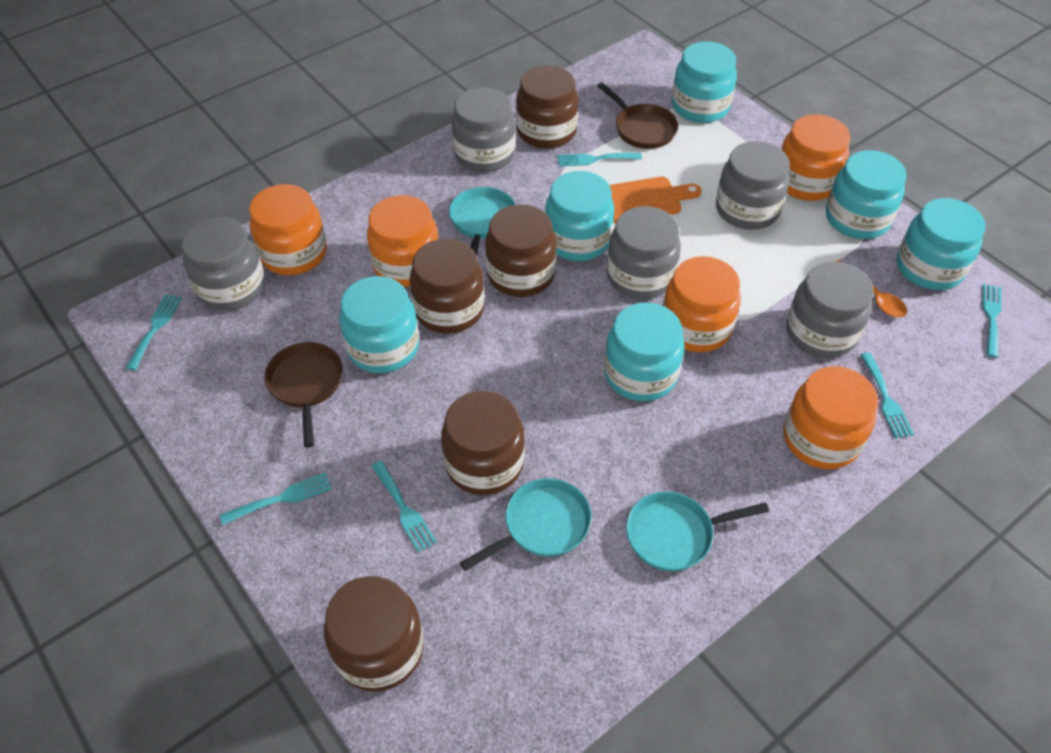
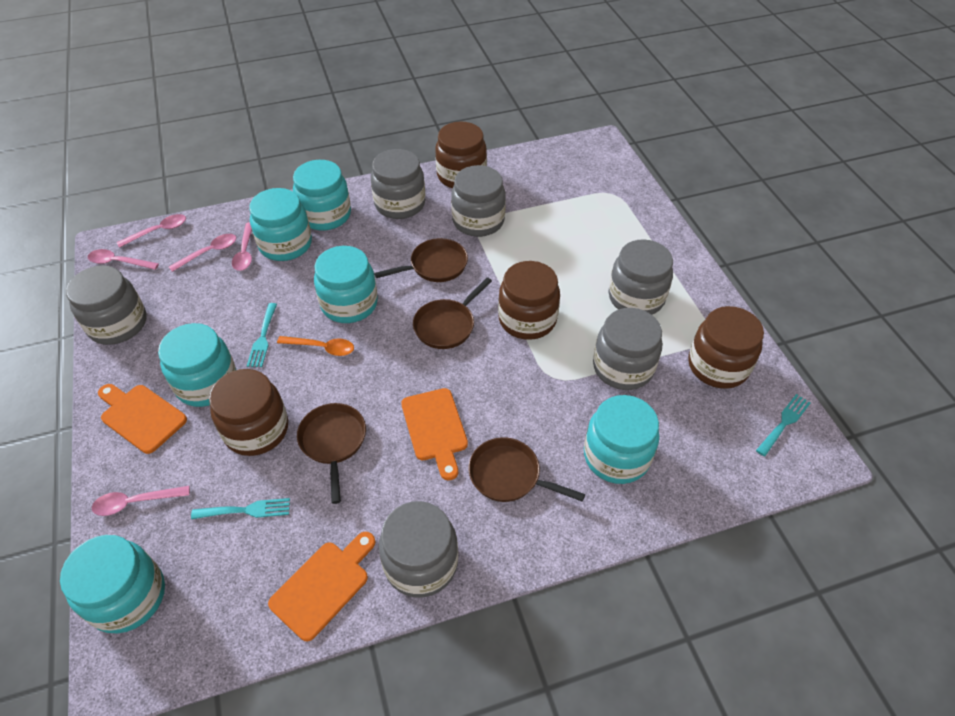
brown jar: 5 -> 4
brown pan: 2 -> 4
grey jar: 5 -> 6
orange cutting board: 1 -> 3
orange jar: 5 -> 0
pink spoon: 0 -> 5
turquoise fork: 6 -> 3
turquoise pan: 3 -> 0

